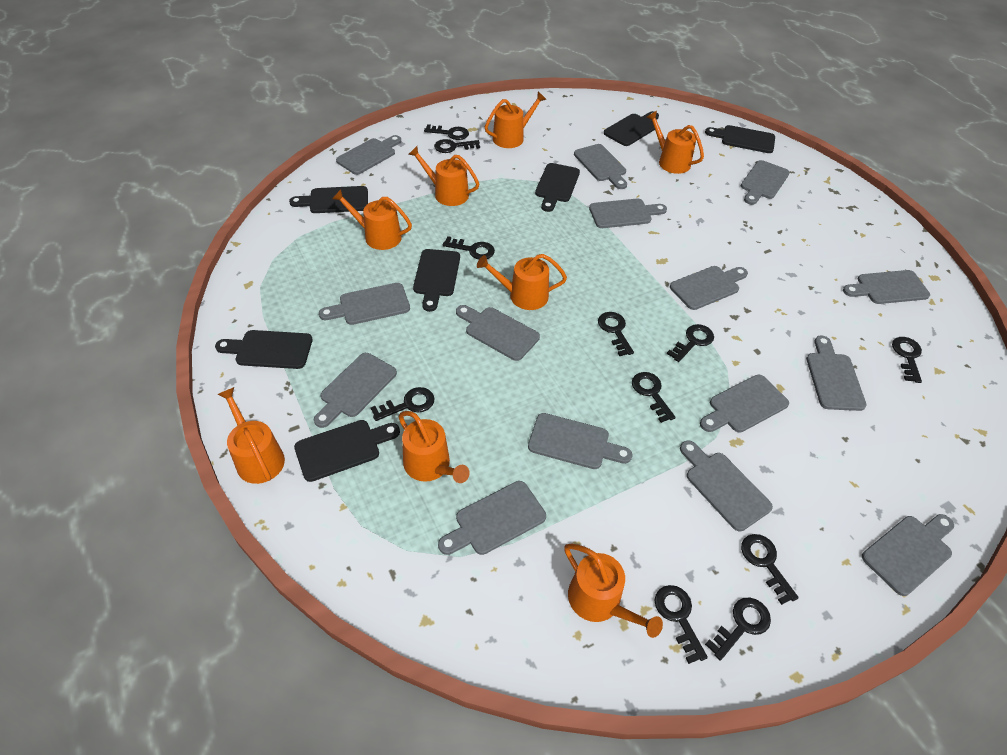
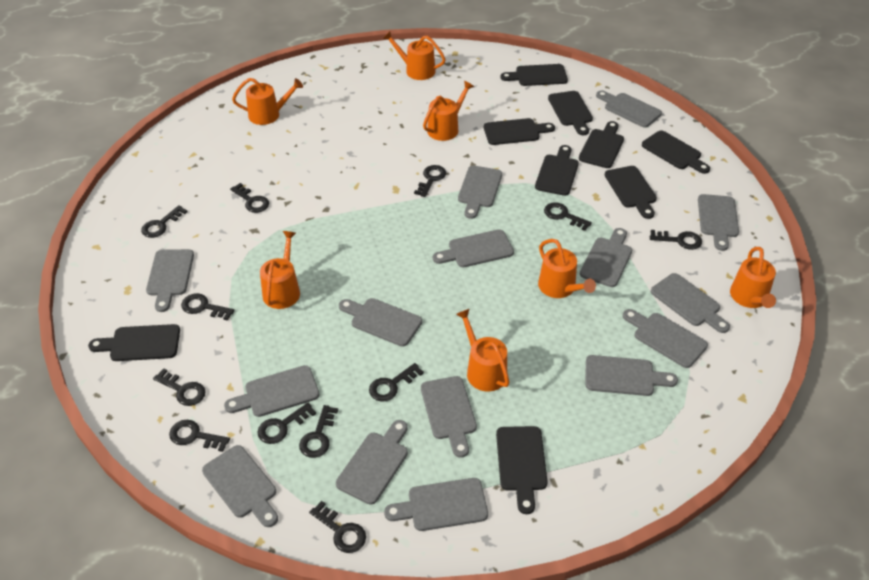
black cutting board: 7 -> 9
black key: 11 -> 12
orange watering can: 8 -> 7

